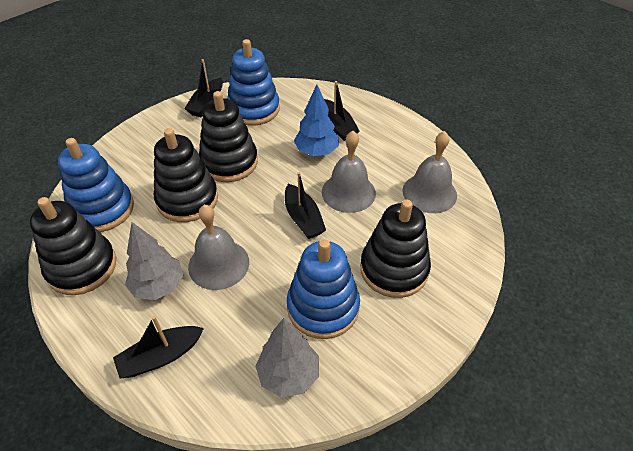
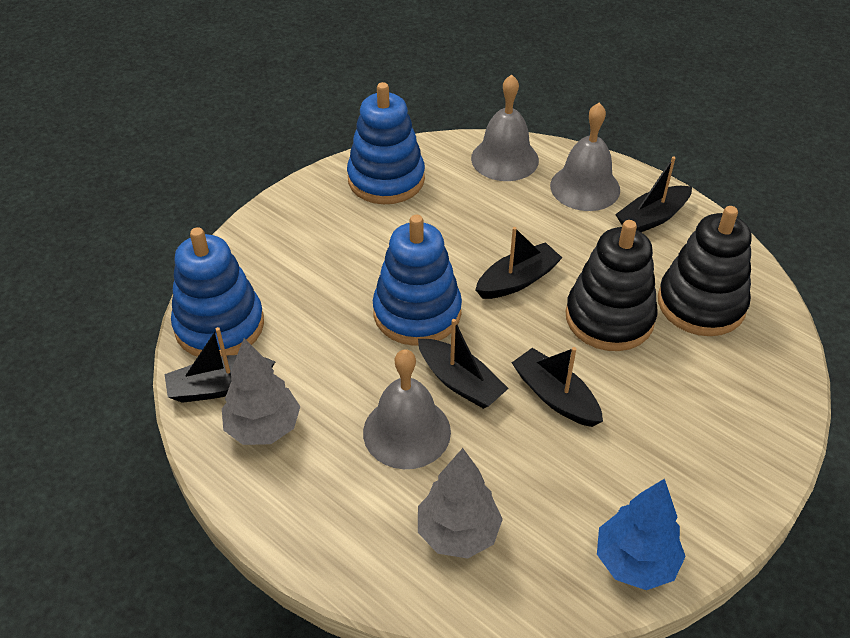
black boat: 4 -> 5
black stacking toy: 4 -> 2

